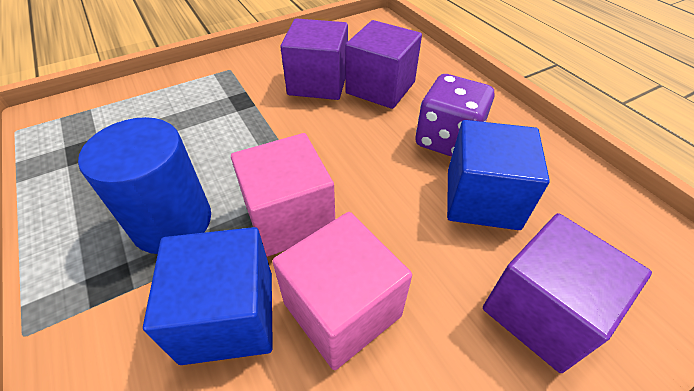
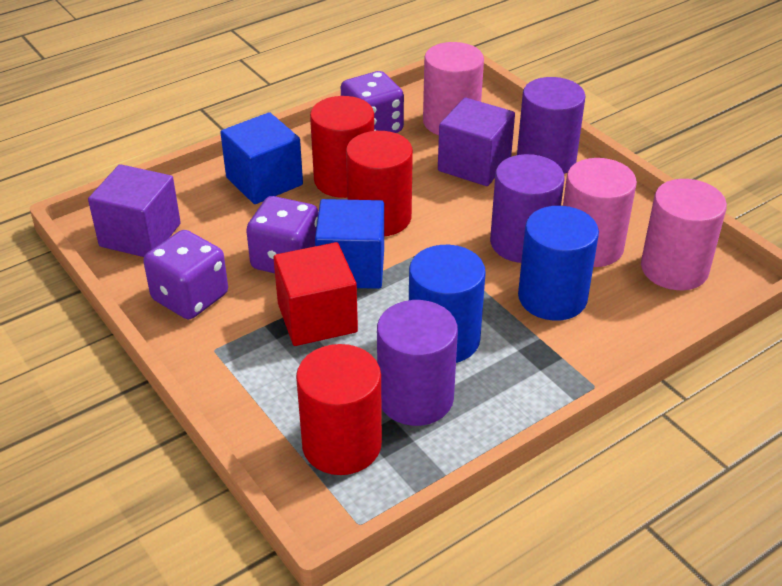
blue cylinder: 1 -> 2
pink cube: 2 -> 0
pink cylinder: 0 -> 3
purple cube: 3 -> 2
purple cylinder: 0 -> 3
purple dice: 1 -> 3
red cube: 0 -> 1
red cylinder: 0 -> 3

